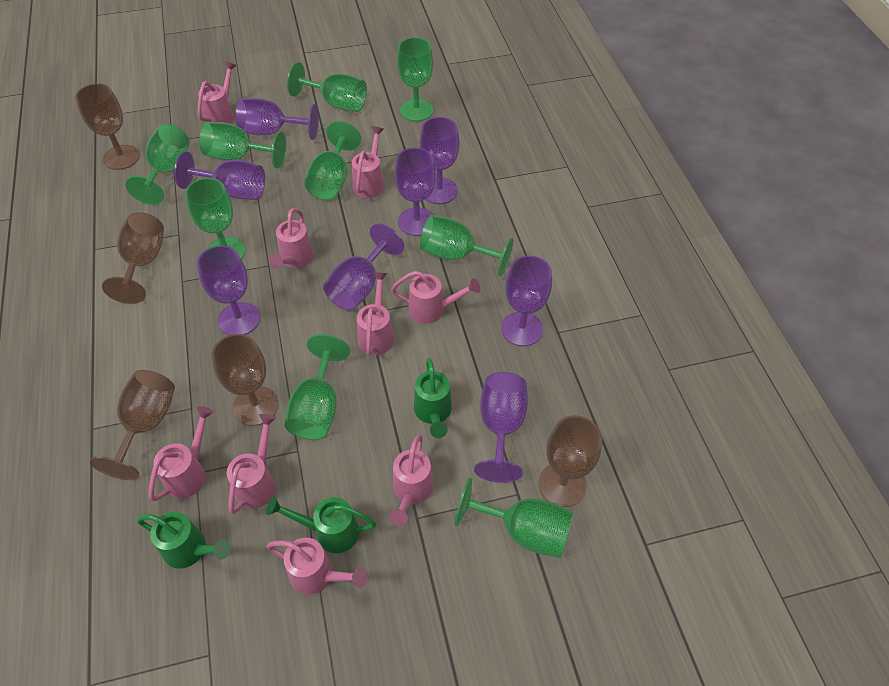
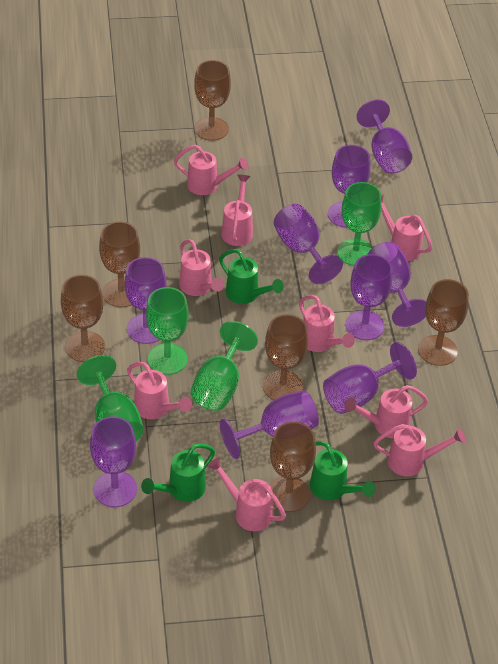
brown goblet: 5 -> 6
green goblet: 9 -> 4
purple goblet: 8 -> 9

